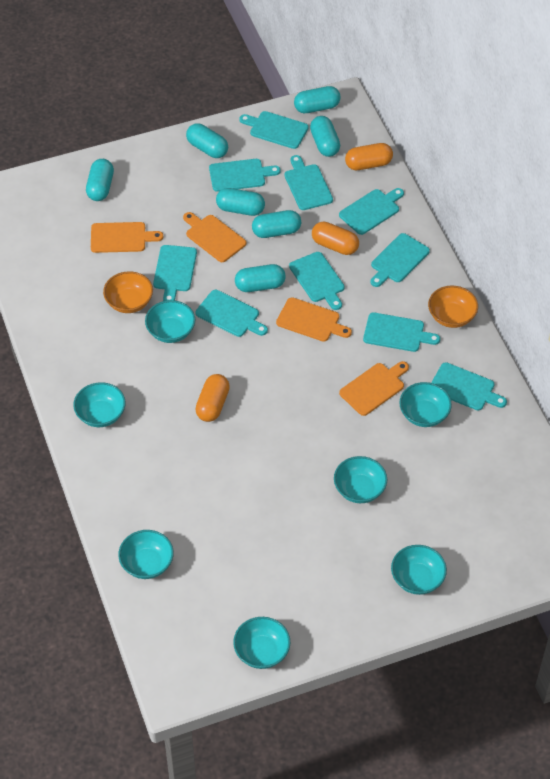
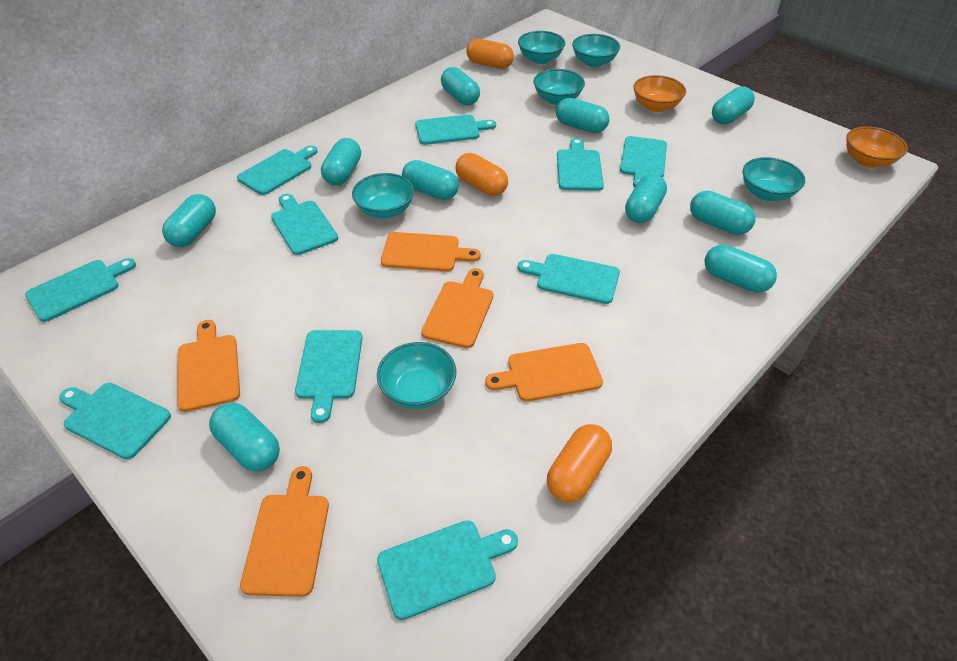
orange cutting board: 4 -> 5
turquoise bowl: 7 -> 6
turquoise capsule: 7 -> 10

